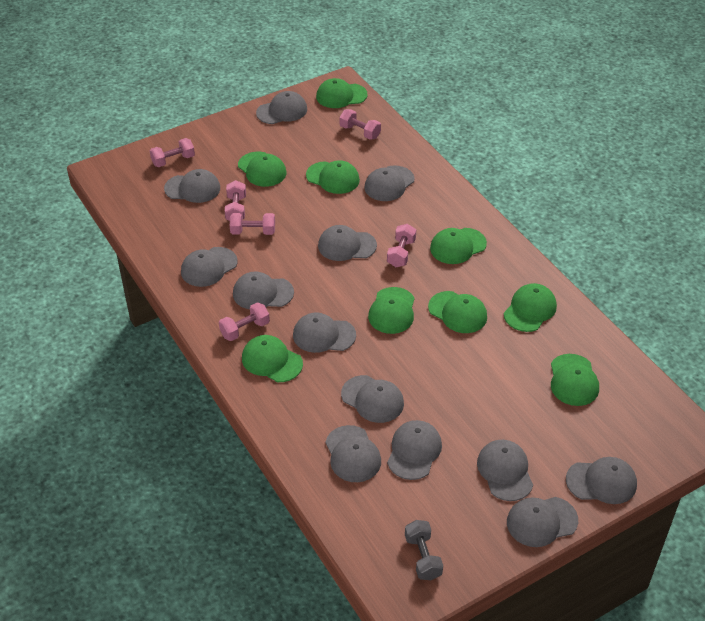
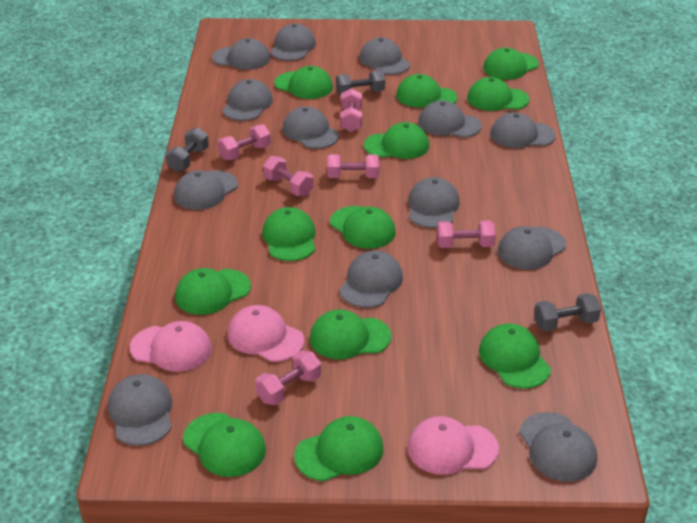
green cap: 9 -> 12
grey dumbbell: 1 -> 3
pink cap: 0 -> 3

